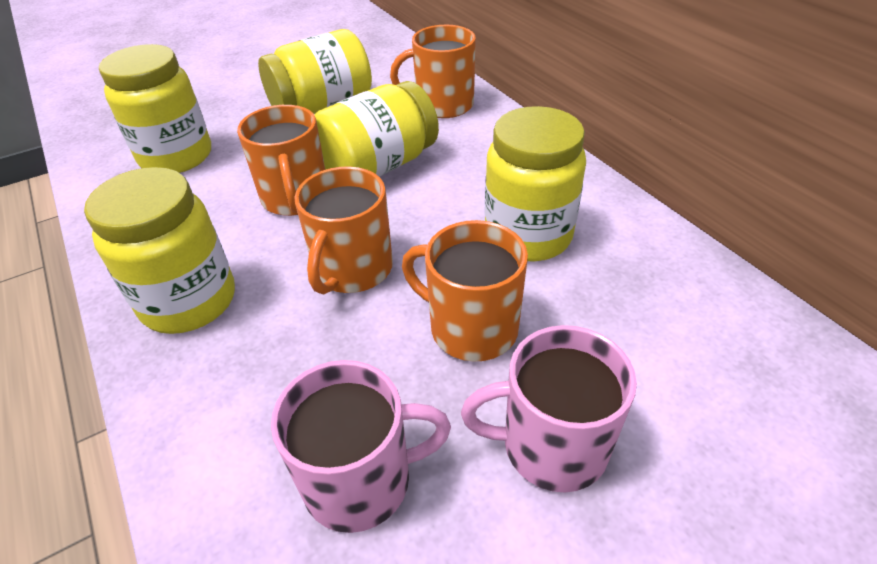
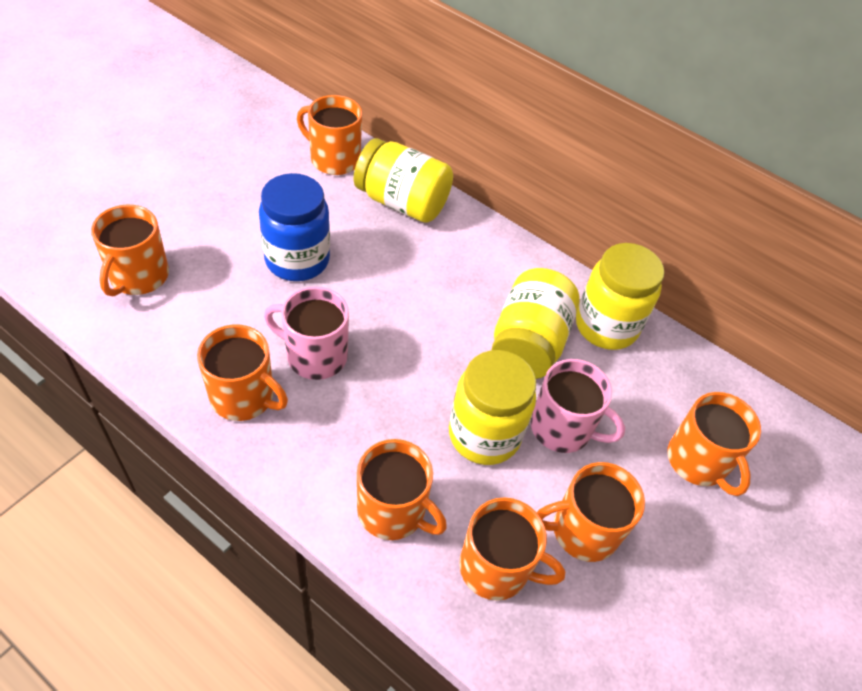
blue jar: 0 -> 1
orange mug: 4 -> 7
yellow jar: 5 -> 4

